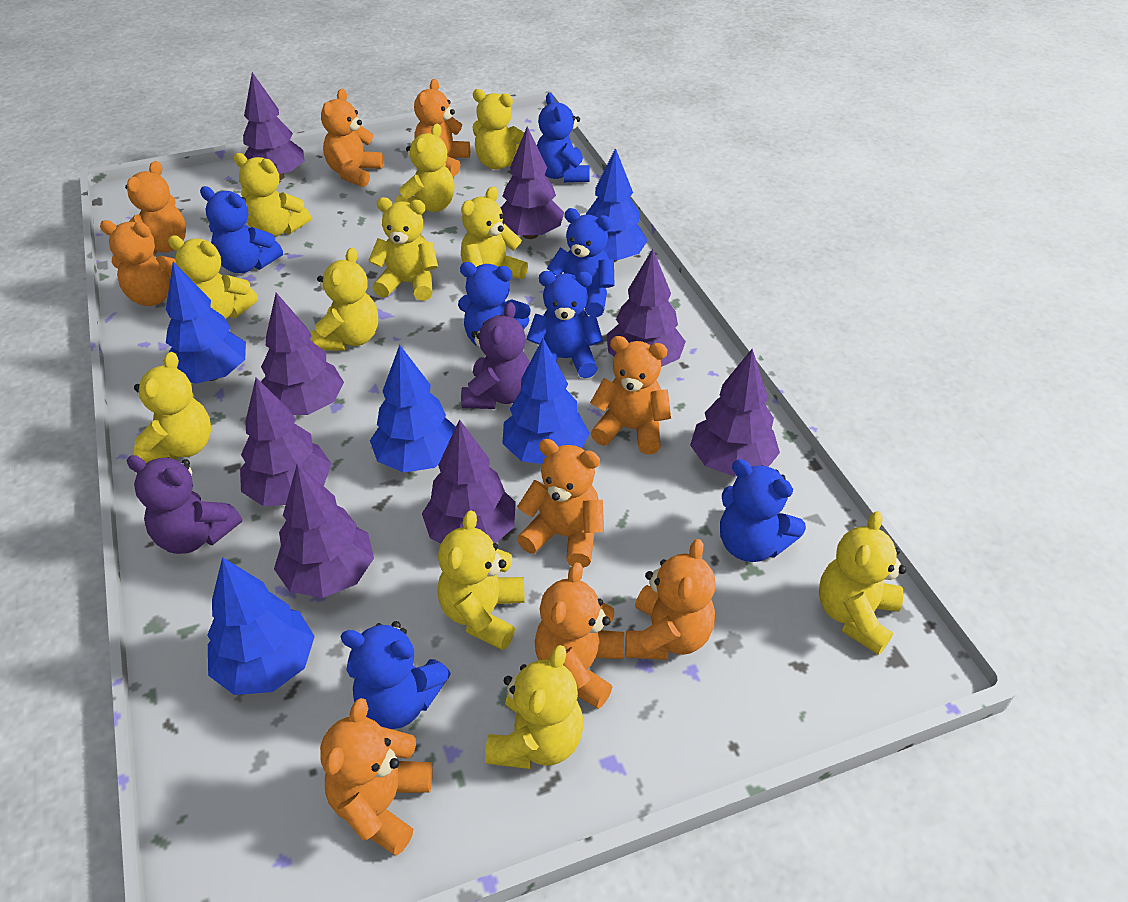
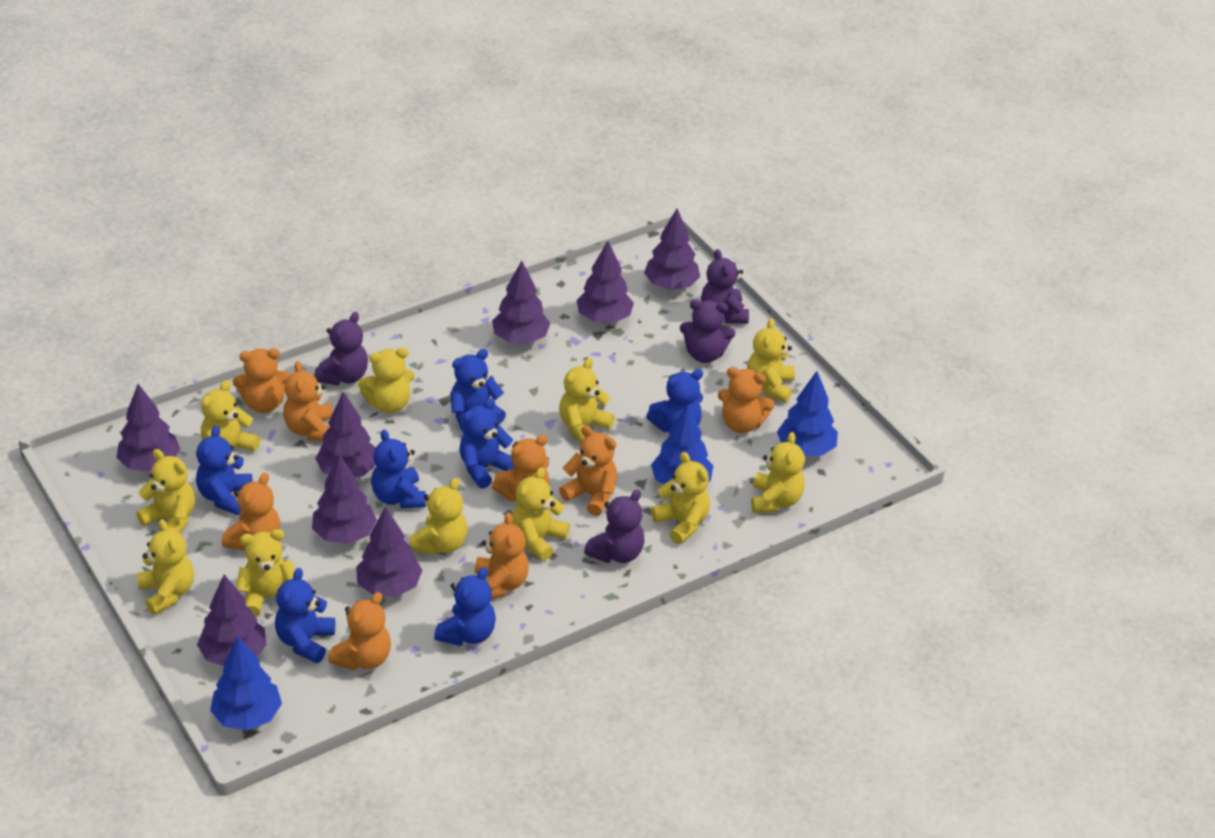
blue tree: 5 -> 3
orange teddy bear: 9 -> 8
purple teddy bear: 2 -> 4

